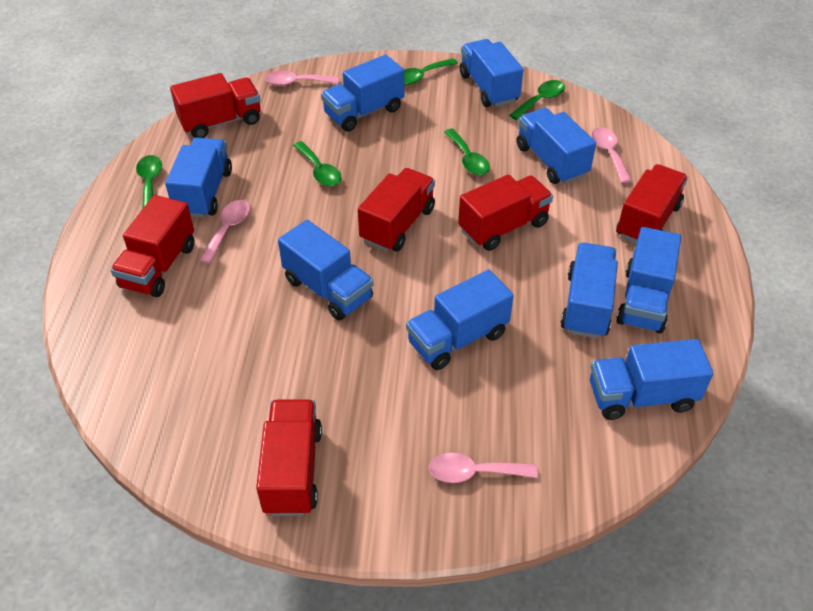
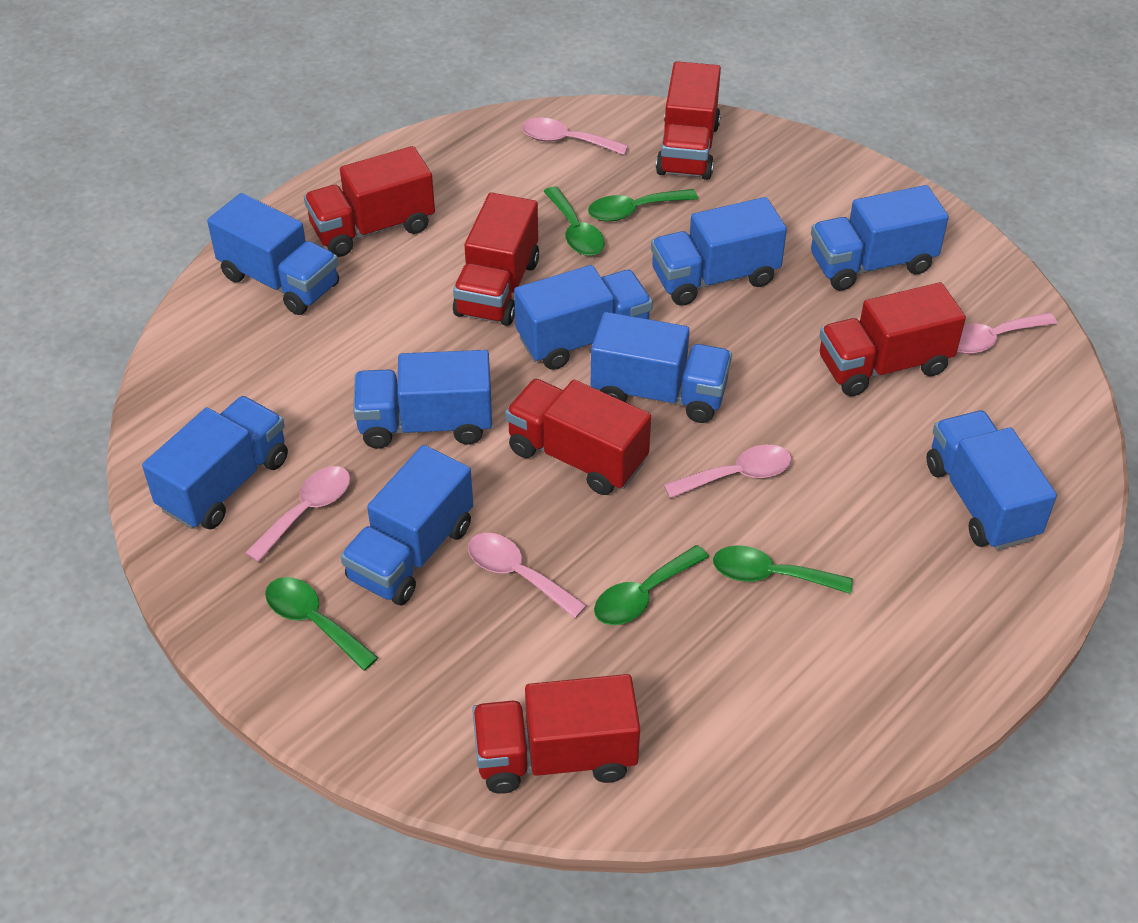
pink spoon: 4 -> 5

